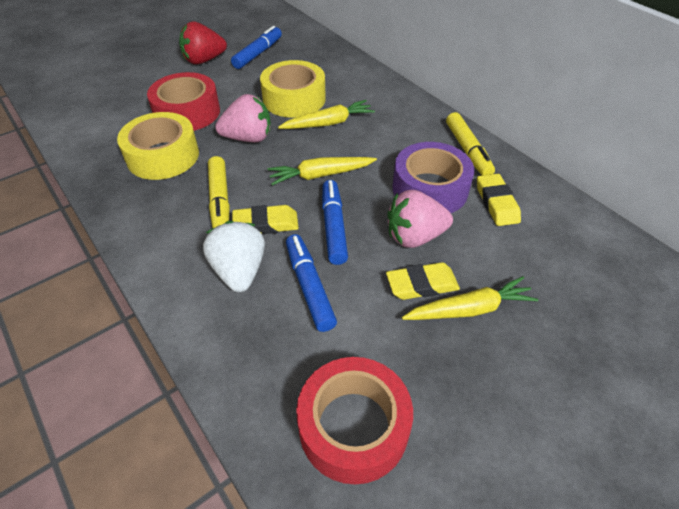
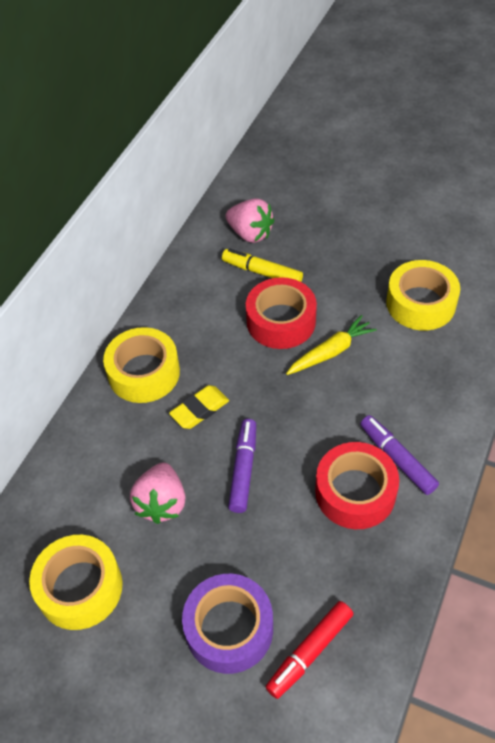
blue marker: 3 -> 0
purple marker: 0 -> 2
red marker: 0 -> 1
red strawberry: 1 -> 0
white strawberry: 1 -> 0
yellow carrot: 3 -> 1
yellow eraser: 3 -> 1
yellow marker: 2 -> 1
yellow tape: 2 -> 3

